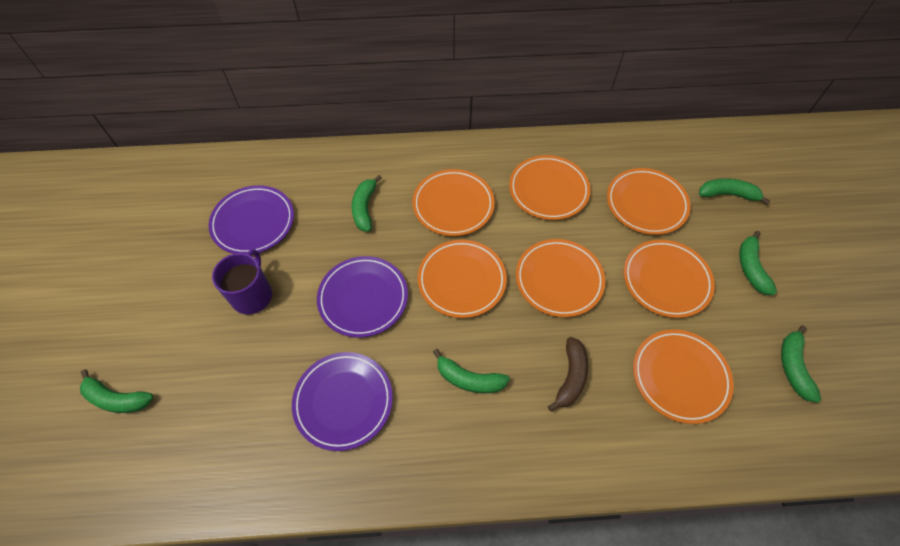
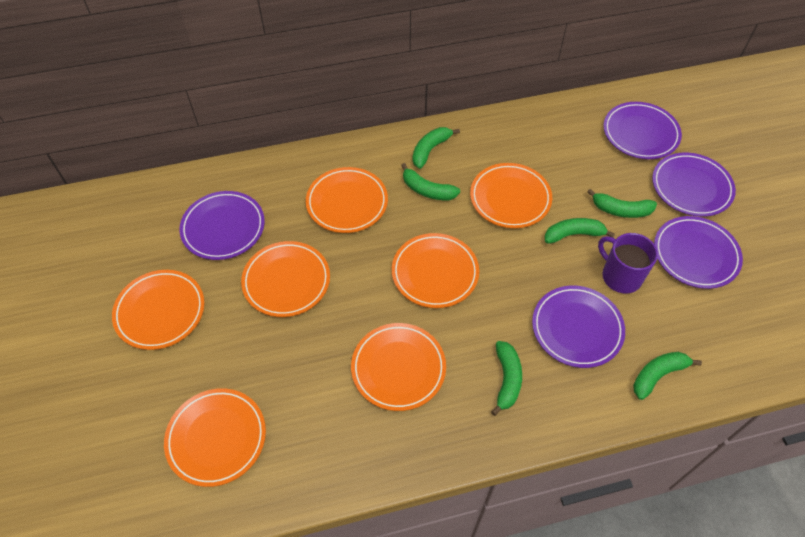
brown banana: 1 -> 0
purple plate: 3 -> 5

